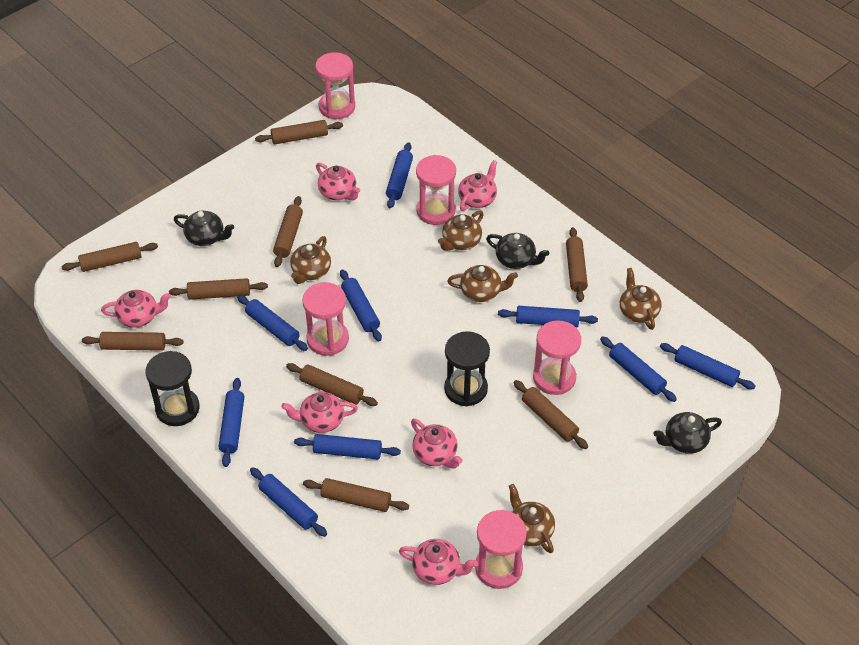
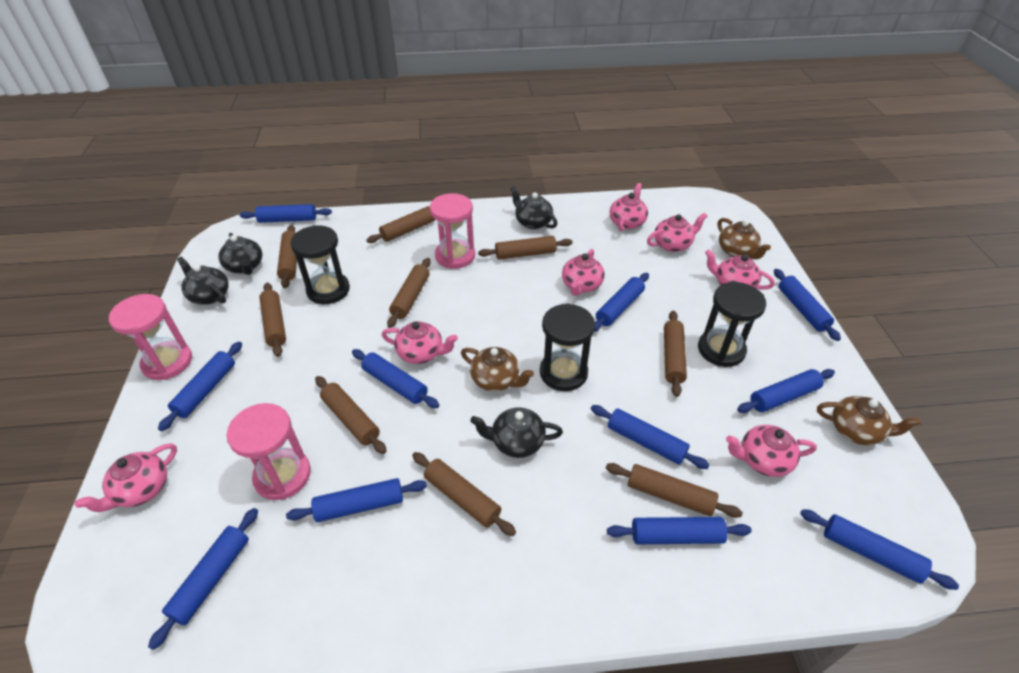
black hourglass: 2 -> 3
black teapot: 3 -> 4
blue rolling pin: 9 -> 11
brown teapot: 5 -> 3
pink hourglass: 5 -> 3
pink teapot: 6 -> 7

